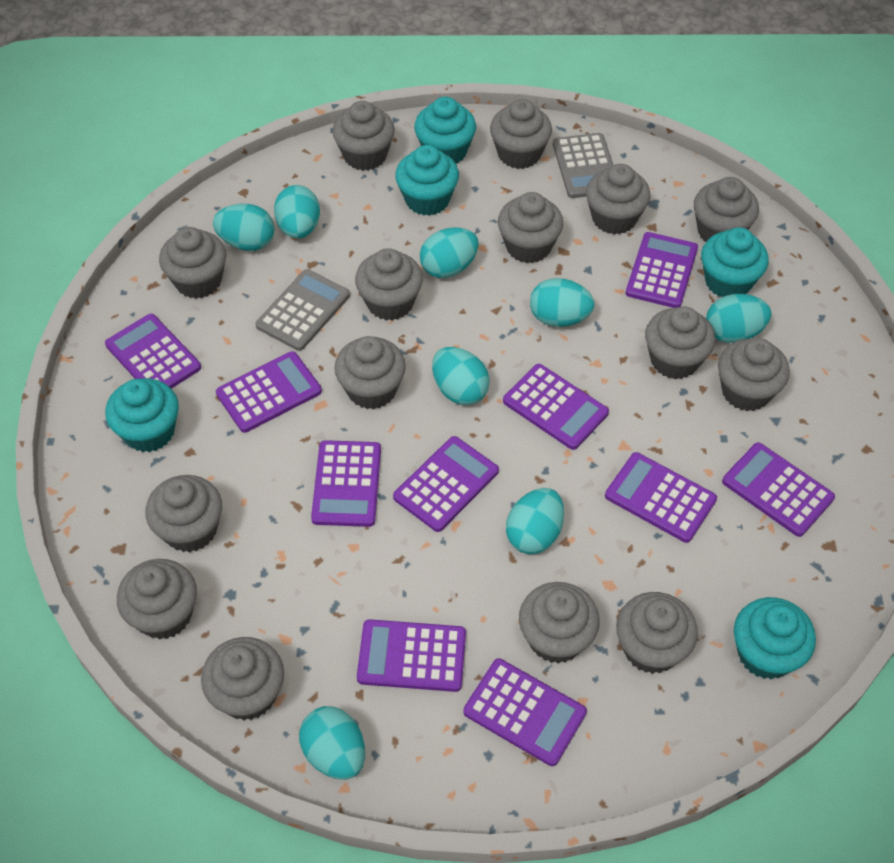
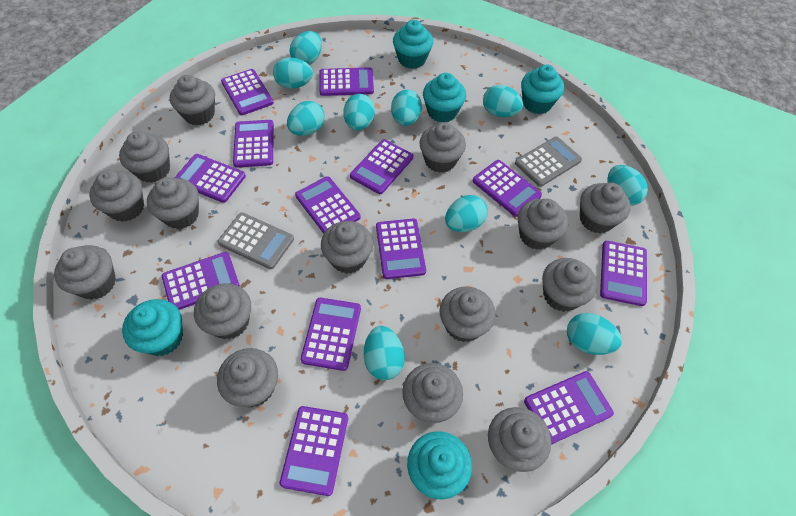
purple calculator: 10 -> 13
turquoise egg: 8 -> 10

